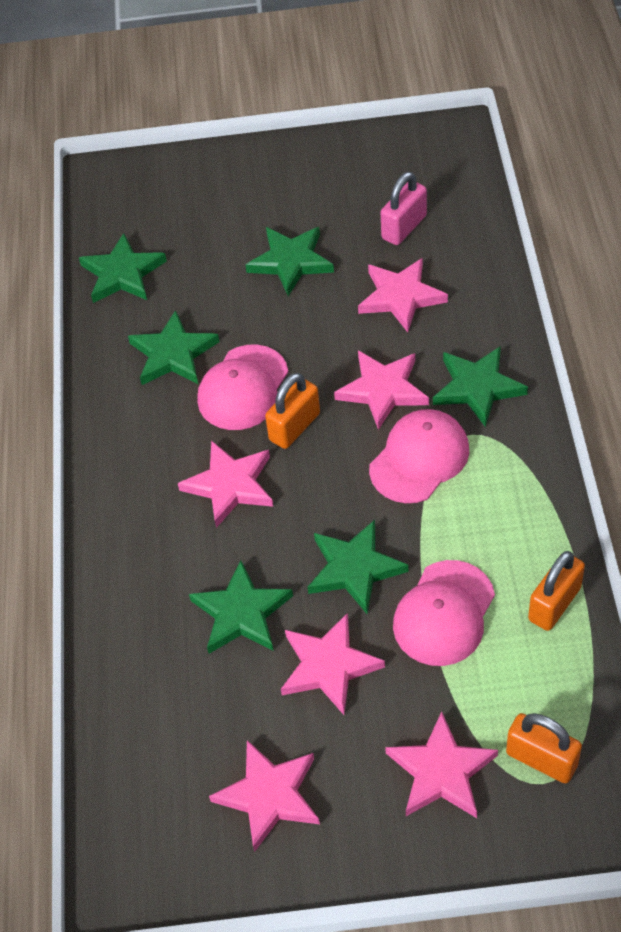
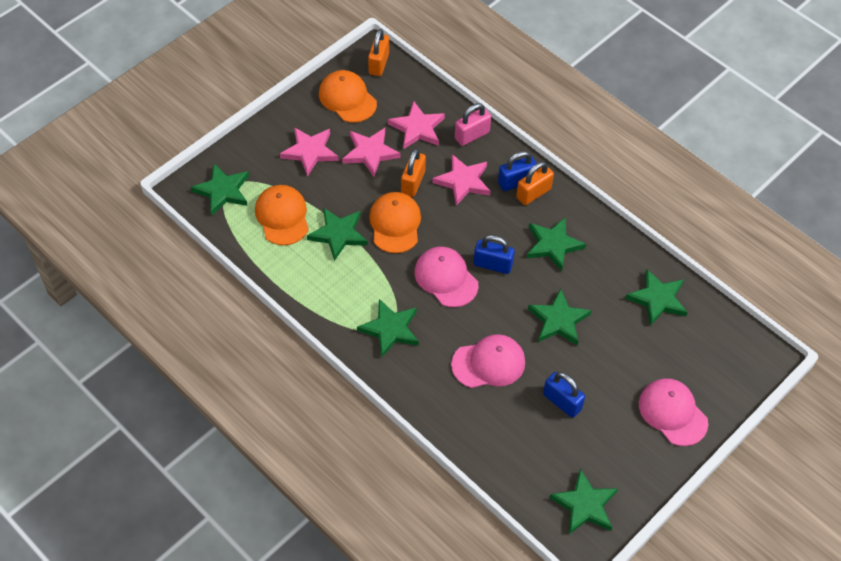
blue padlock: 0 -> 3
green star: 6 -> 7
orange cap: 0 -> 3
pink star: 6 -> 4

